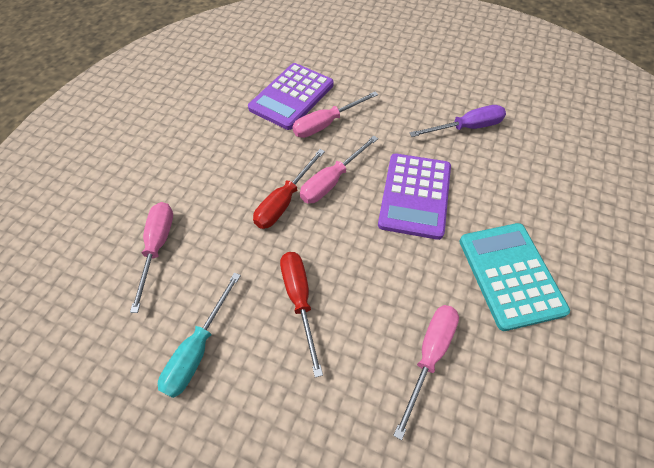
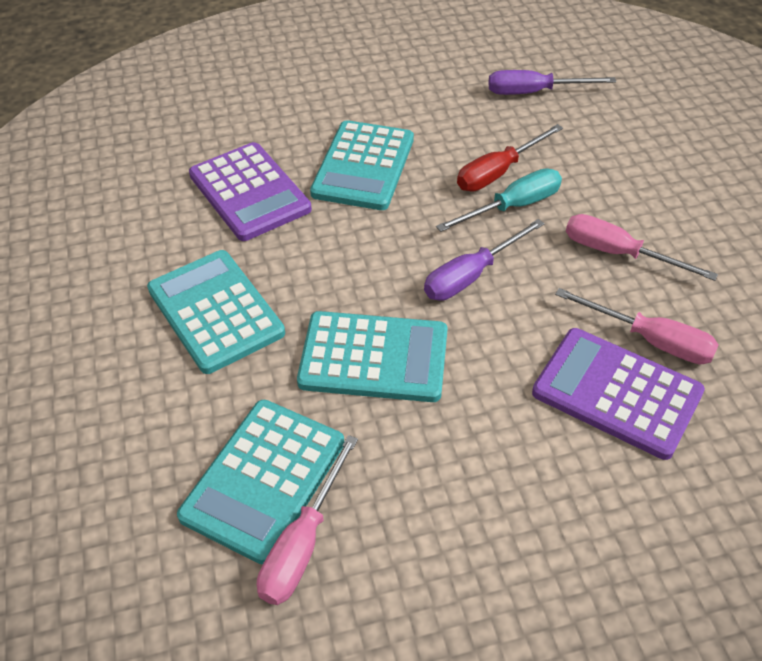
pink screwdriver: 4 -> 3
purple screwdriver: 1 -> 2
red screwdriver: 2 -> 1
turquoise calculator: 1 -> 4

